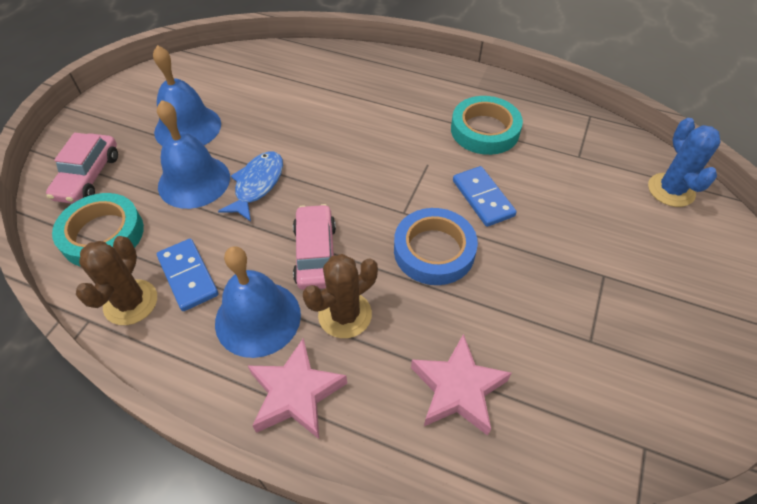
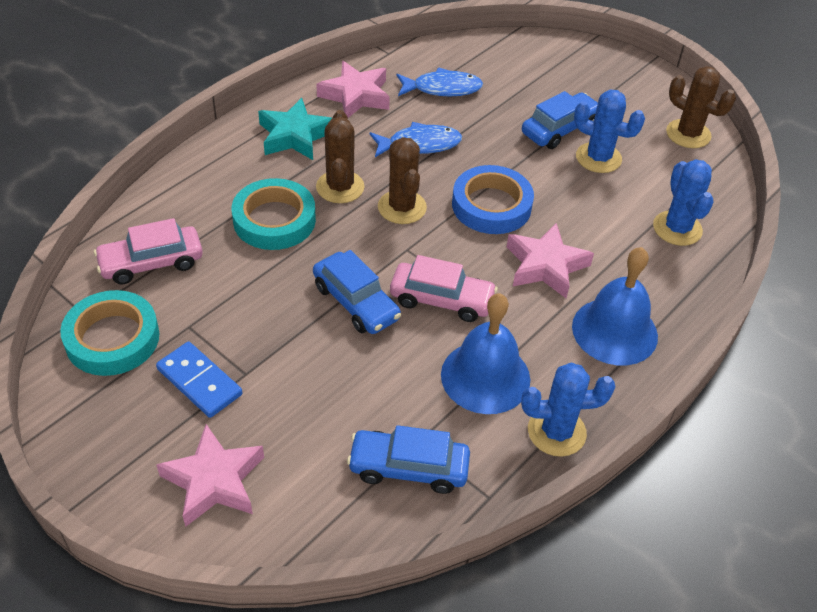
blue bell: 3 -> 2
blue cactus: 1 -> 3
blue car: 0 -> 3
blue domino: 2 -> 1
blue fish: 1 -> 2
brown cactus: 2 -> 3
pink star: 2 -> 3
turquoise star: 0 -> 1

